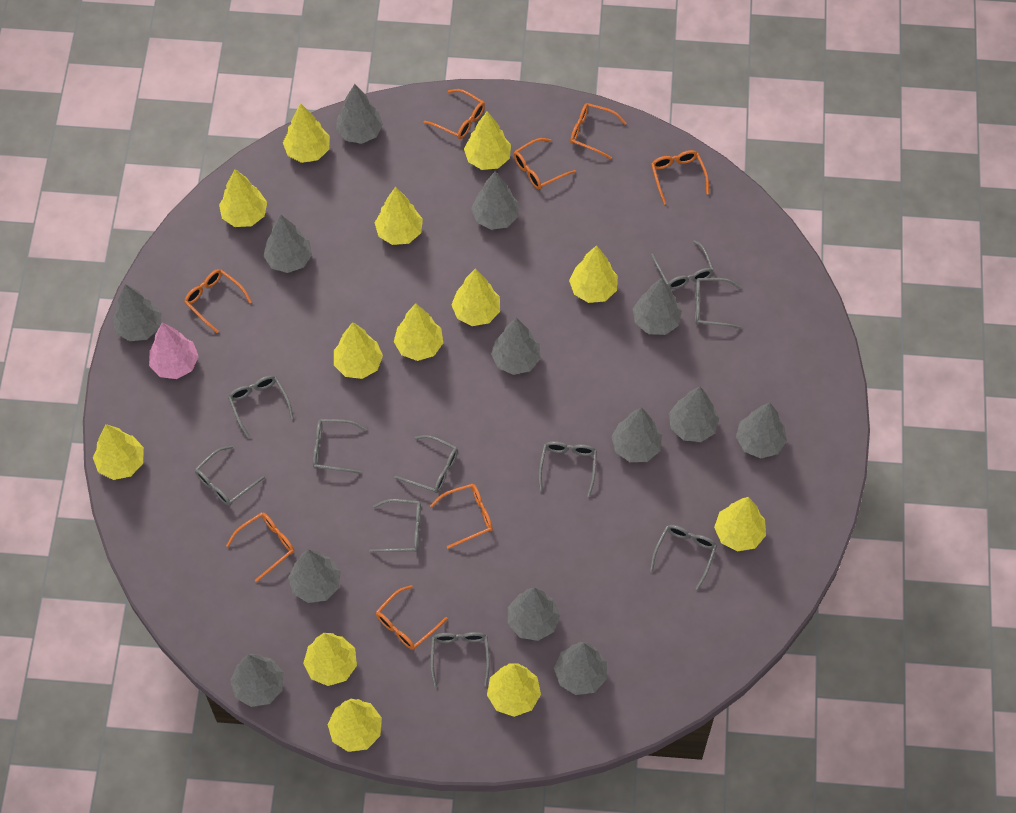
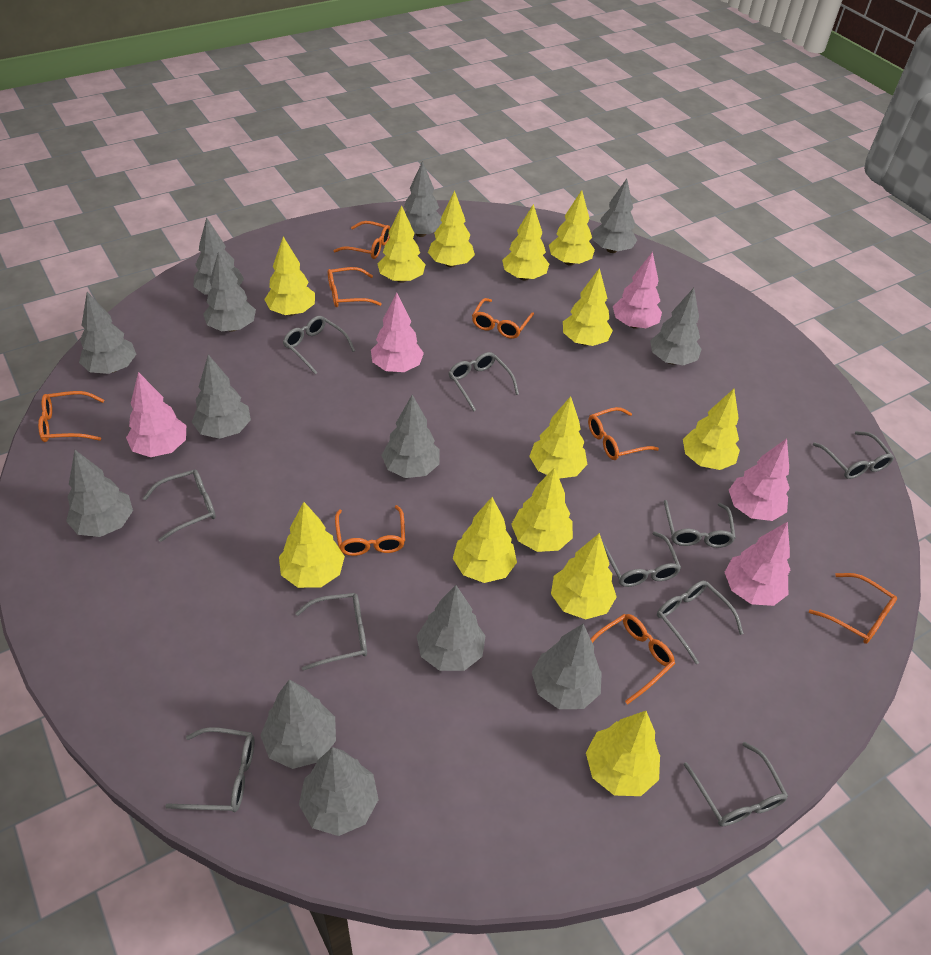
pink tree: 1 -> 5

